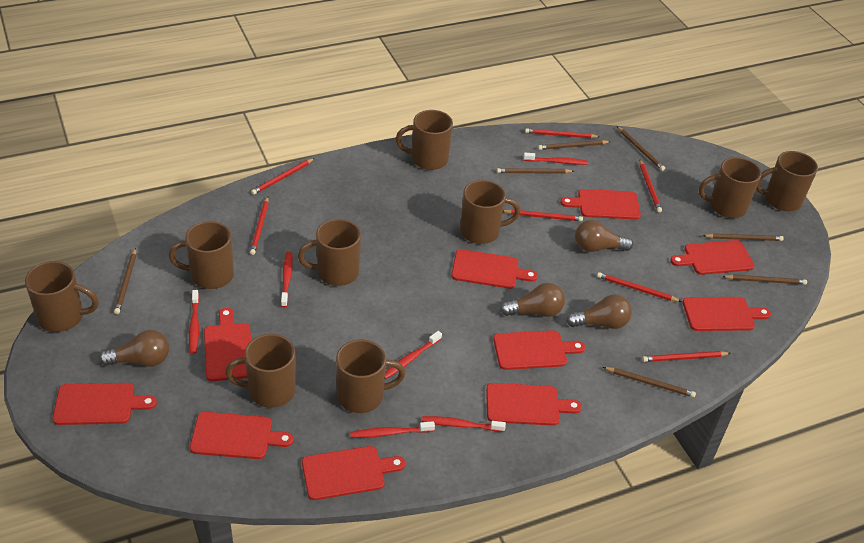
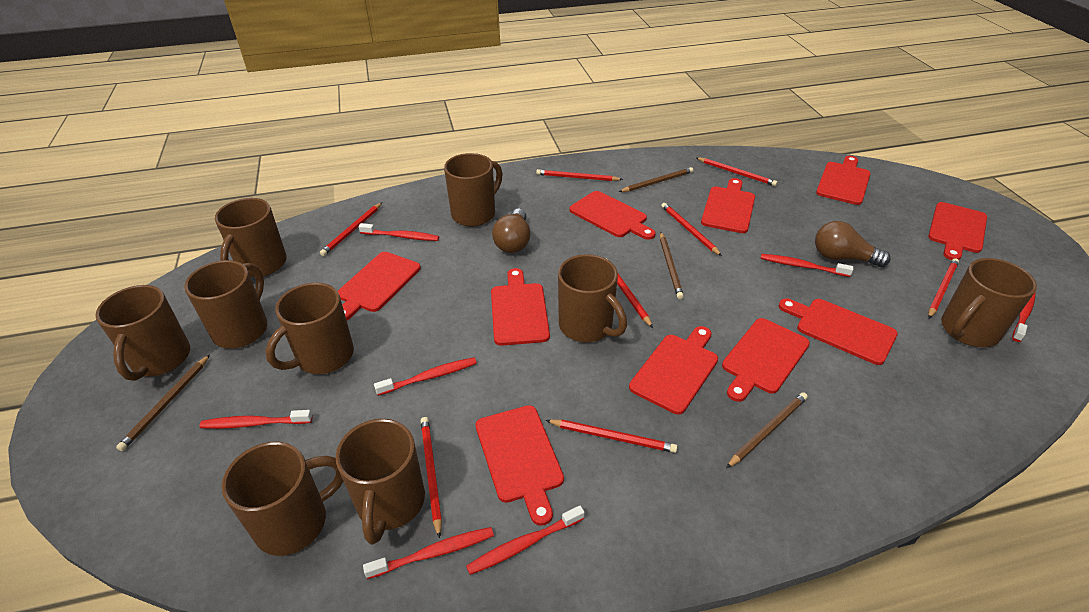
brown light bulb: 4 -> 2
brown pencil: 7 -> 4
red pencil: 7 -> 8
red toothbrush: 6 -> 7

